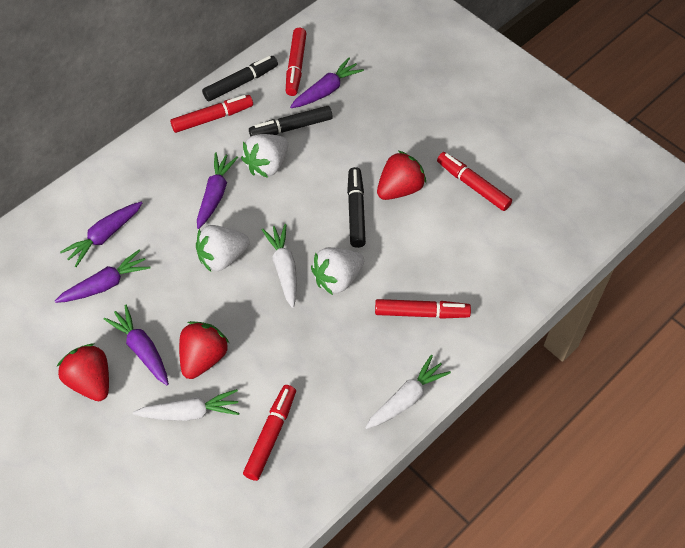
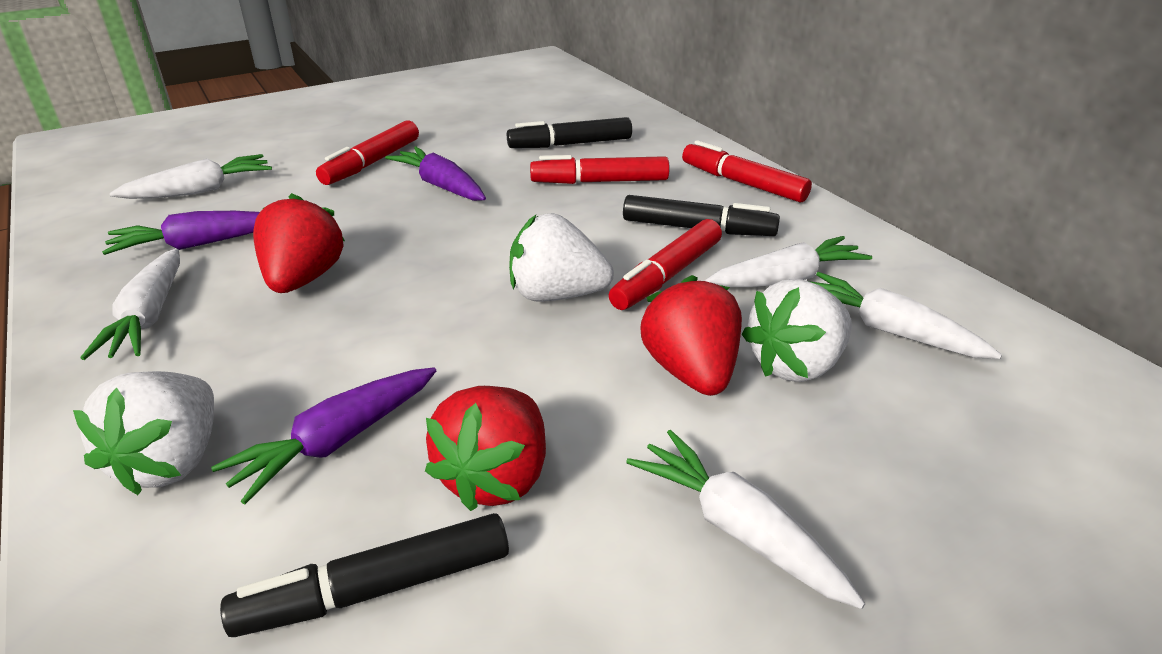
purple carrot: 5 -> 3
red marker: 5 -> 4
white carrot: 3 -> 5

